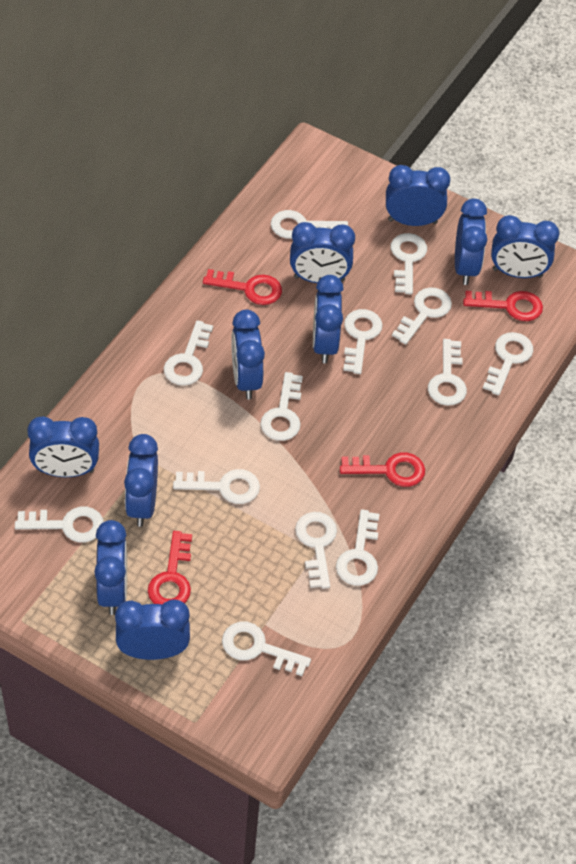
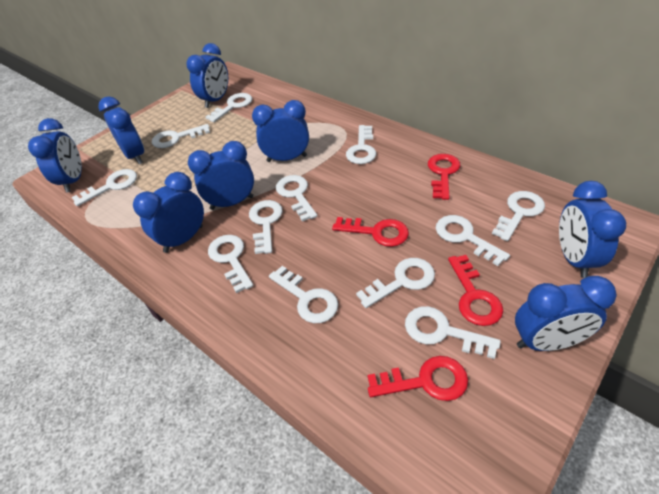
blue clock: 10 -> 8
white key: 13 -> 12

